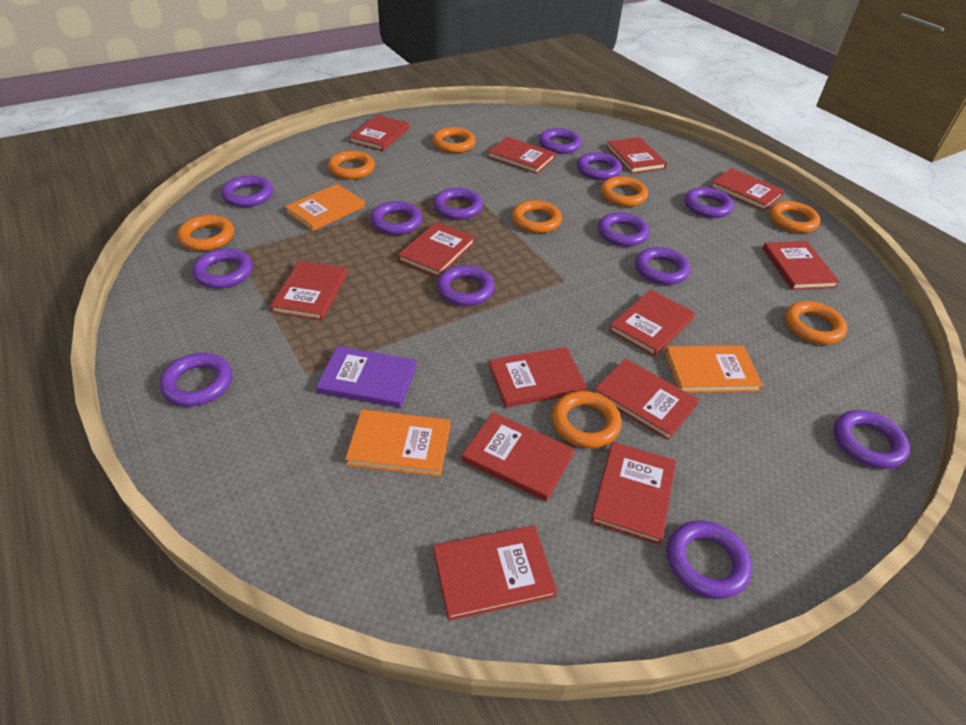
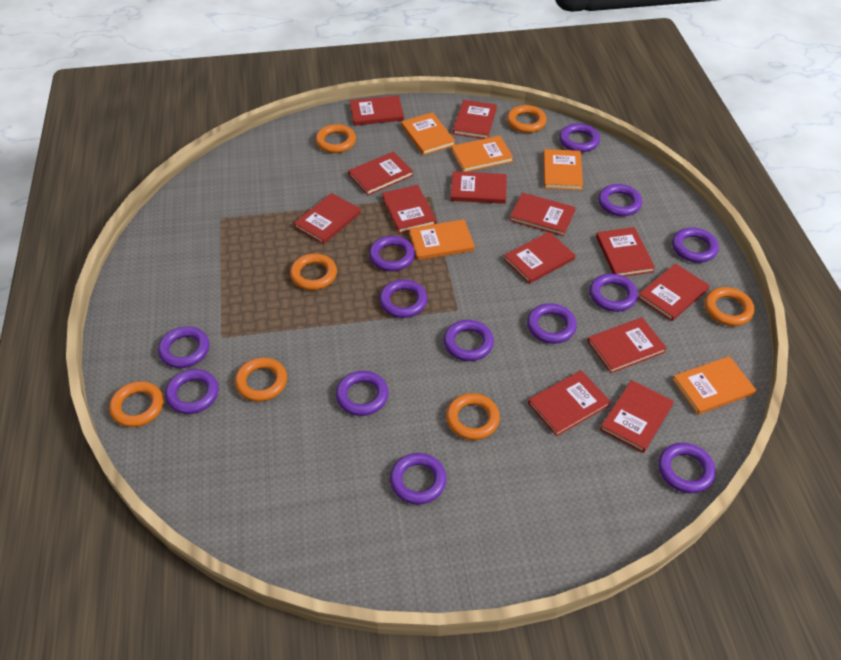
orange book: 3 -> 5
orange ring: 8 -> 7
purple book: 1 -> 0

